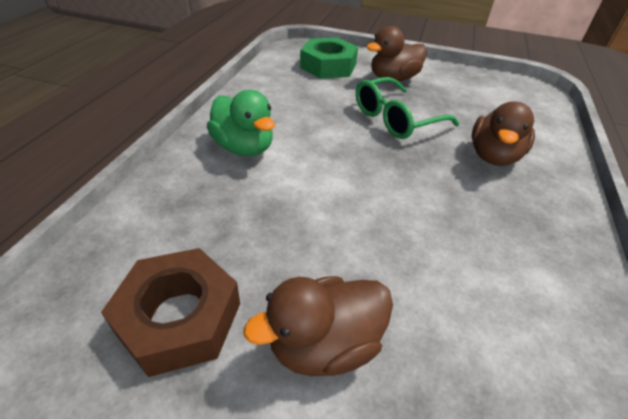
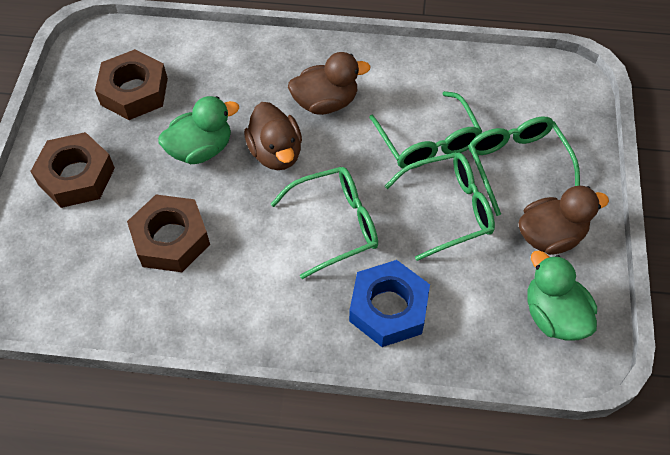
blue nut: 0 -> 1
brown nut: 1 -> 3
green duck: 1 -> 2
green glasses: 1 -> 4
green nut: 1 -> 0

